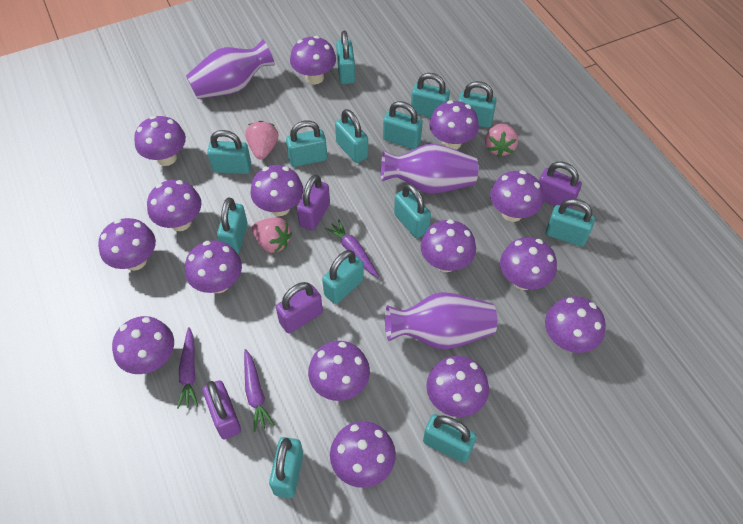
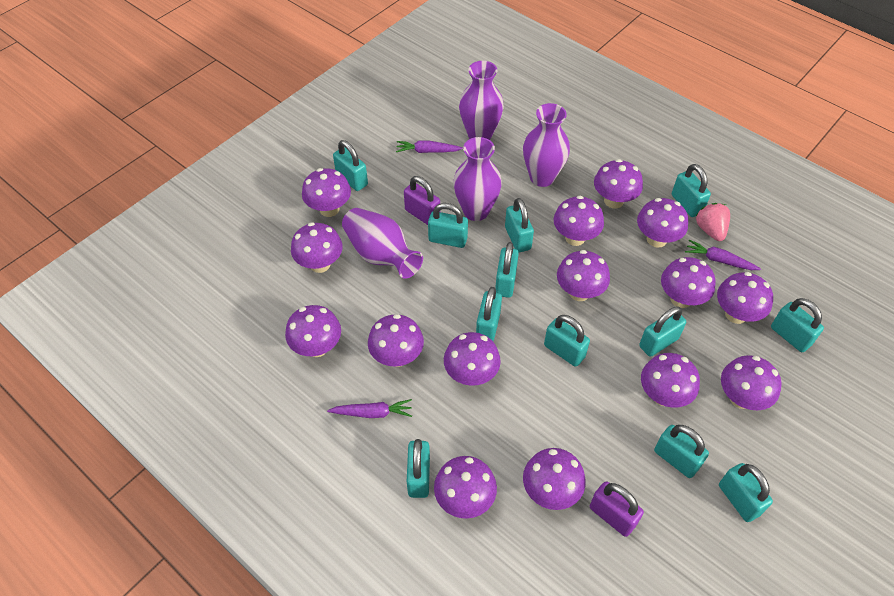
pink strawberry: 3 -> 1
purple padlock: 4 -> 2
purple vase: 3 -> 4
turquoise padlock: 13 -> 12

